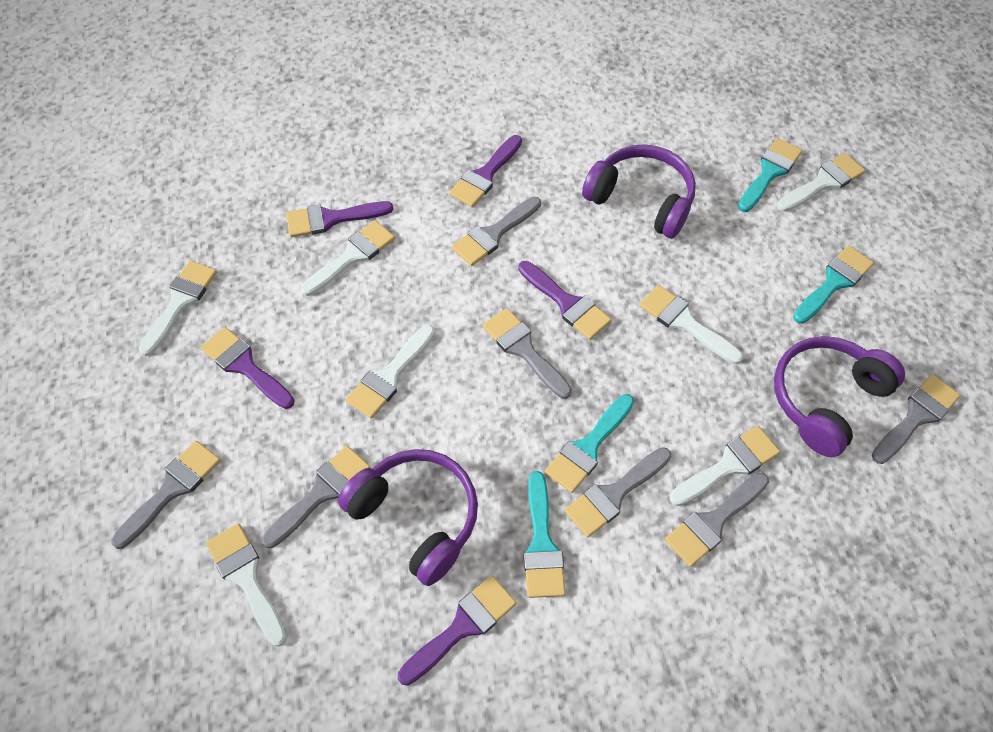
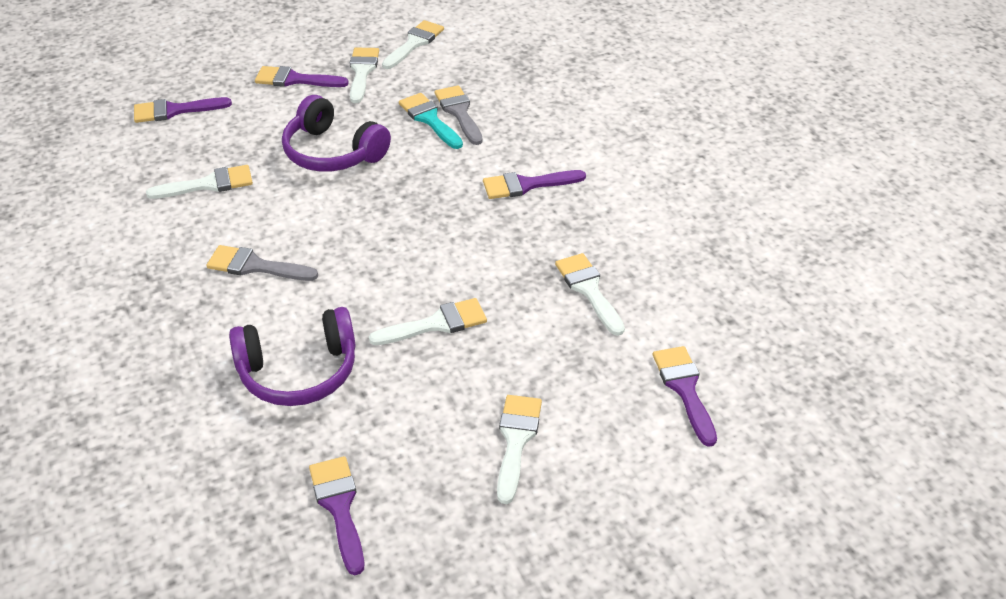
grey brush: 7 -> 2
purple headphones: 3 -> 2
turquoise brush: 4 -> 1
white brush: 7 -> 6

